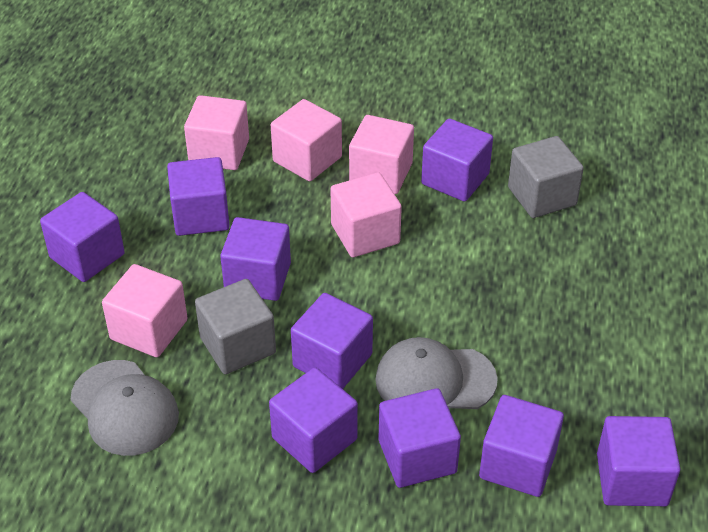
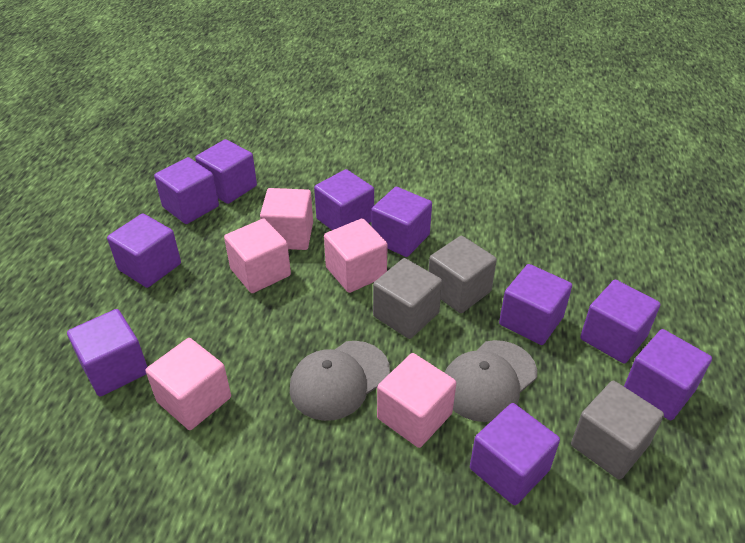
grey cube: 2 -> 3
purple cube: 9 -> 10

